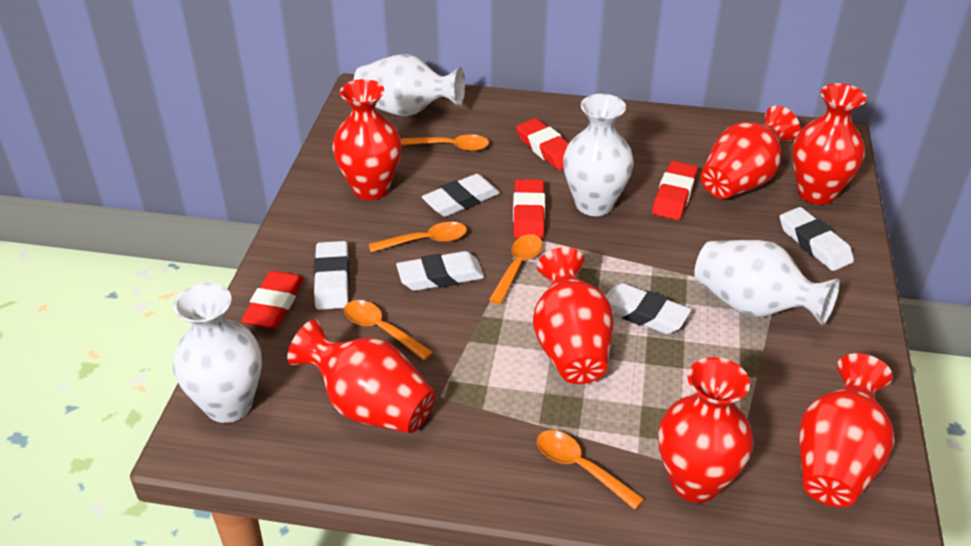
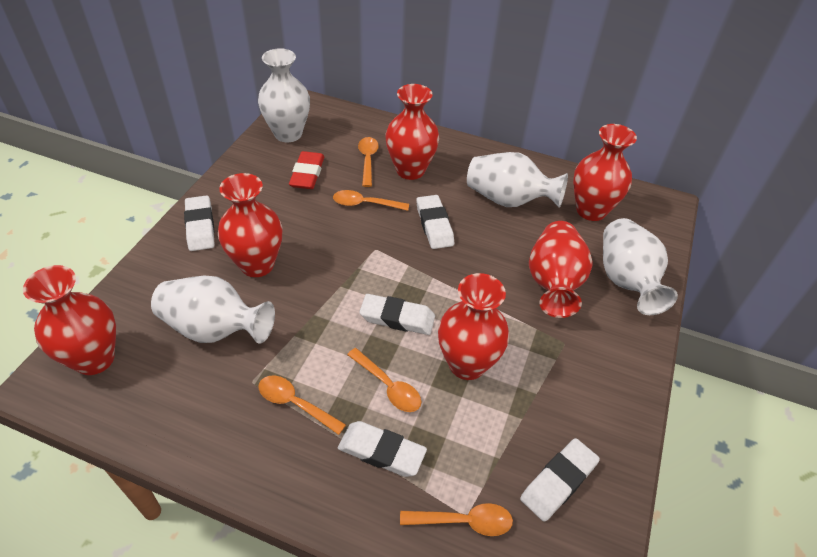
red eraser: 4 -> 1
red vase: 7 -> 6

